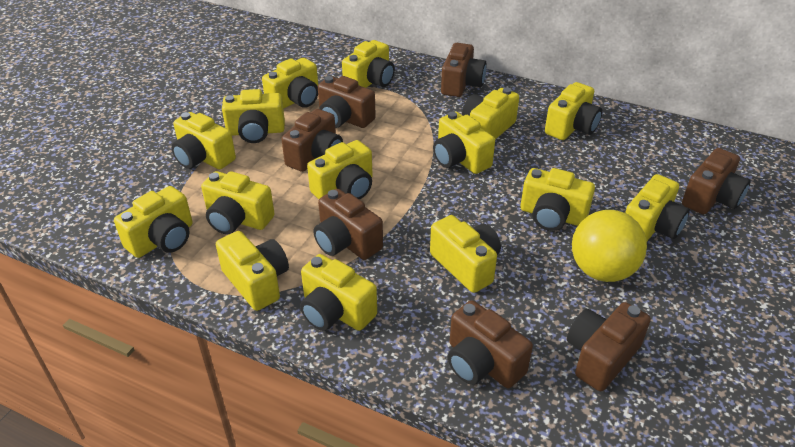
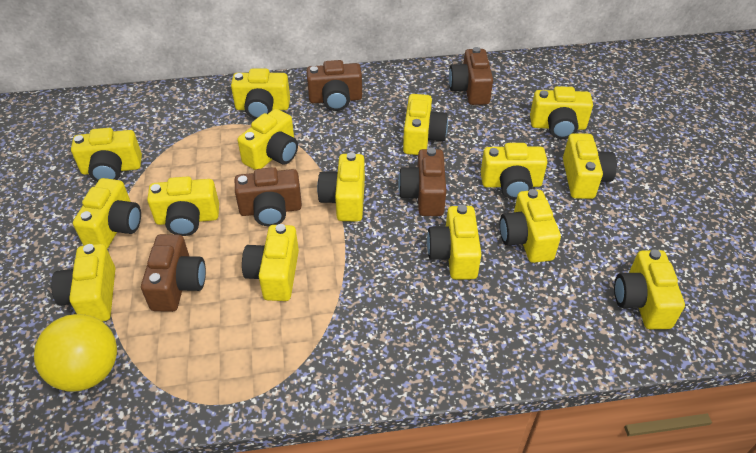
brown camera: 7 -> 5

